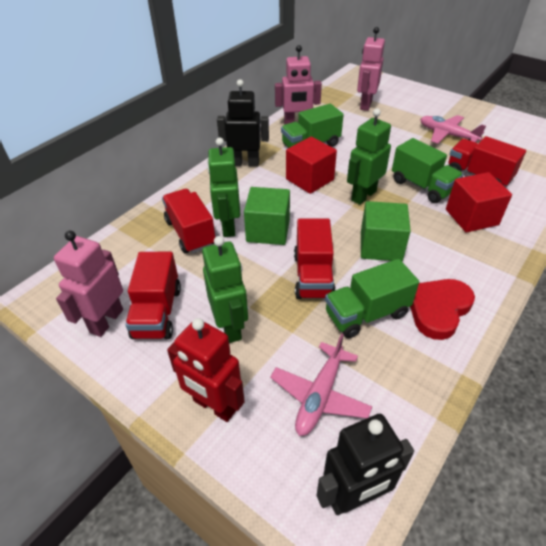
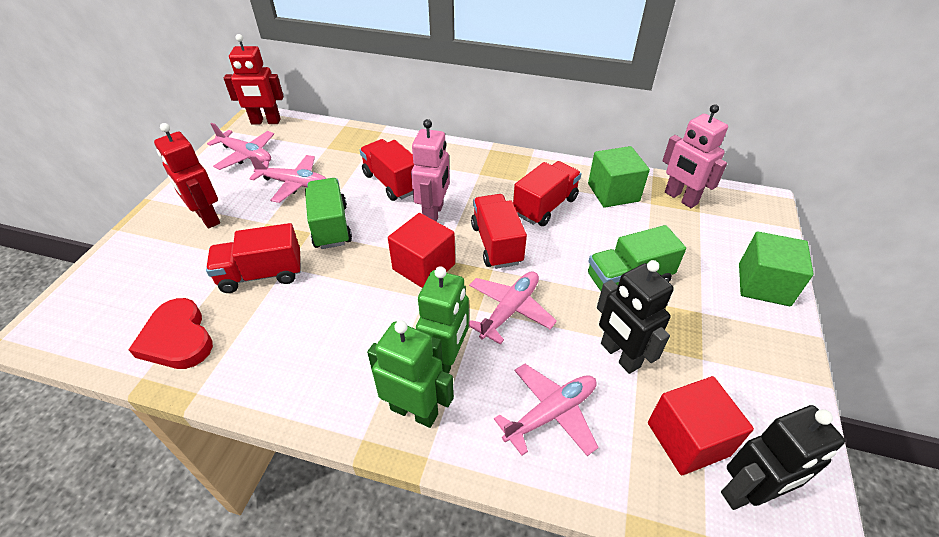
green robot: 3 -> 2
green truck: 3 -> 2
pink plane: 2 -> 4
pink robot: 3 -> 2
red robot: 1 -> 2

